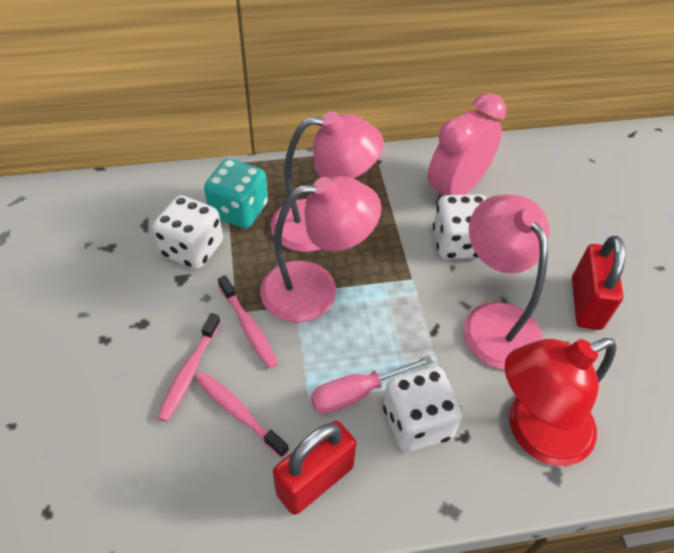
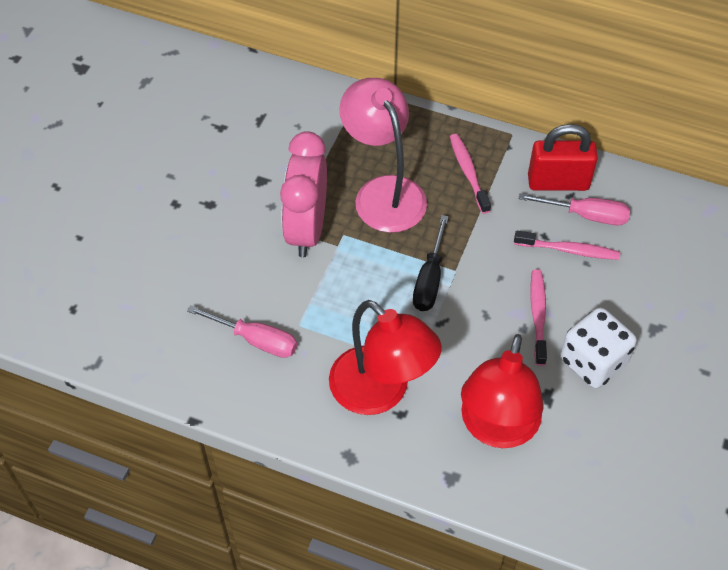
black screwdriver: 0 -> 1
pink lamp: 3 -> 1
pink screwdriver: 1 -> 2
red lamp: 1 -> 2
red padlock: 2 -> 1
turquoise dice: 1 -> 0
white dice: 3 -> 1

